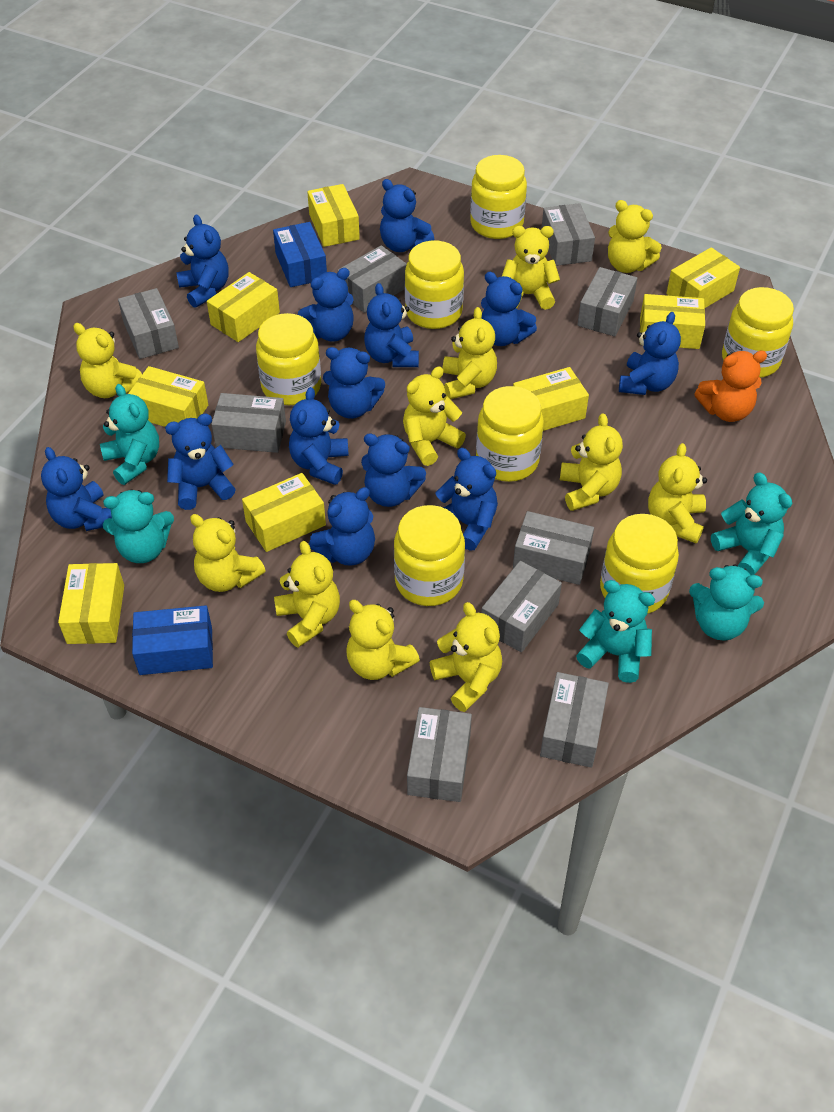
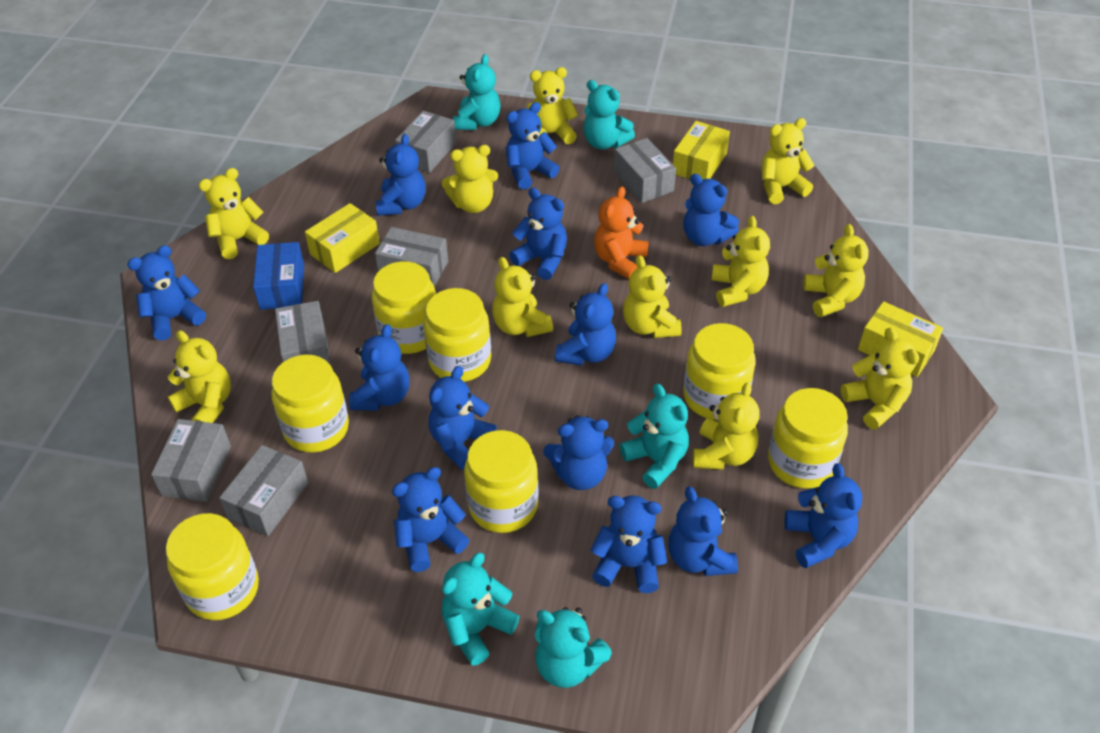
blue box: 2 -> 1
grey box: 9 -> 6
yellow box: 8 -> 3

